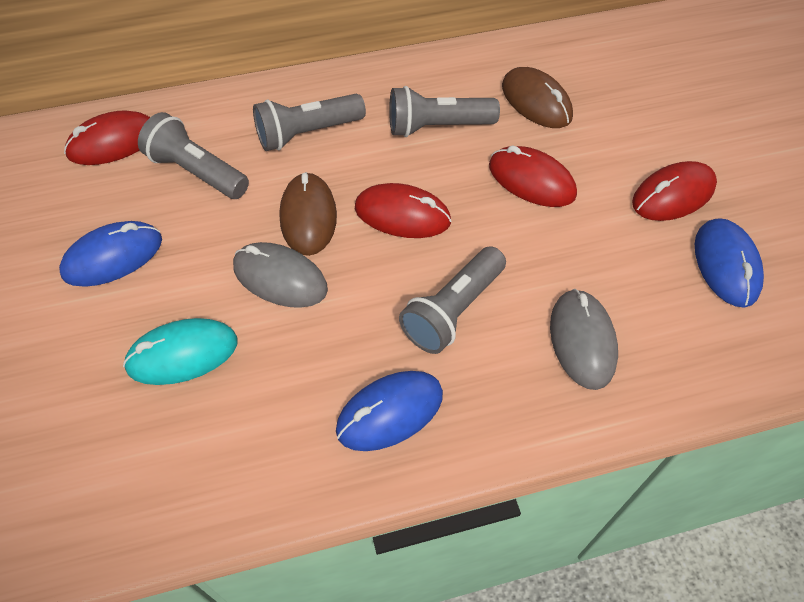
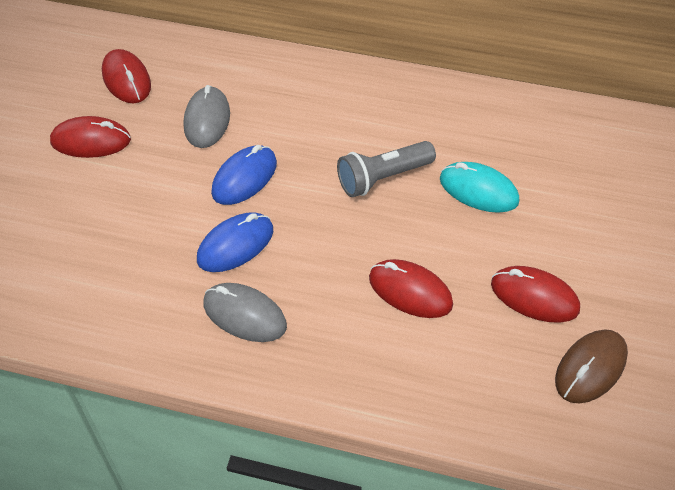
blue mouse: 3 -> 2
brown mouse: 2 -> 1
grey flashlight: 4 -> 1

